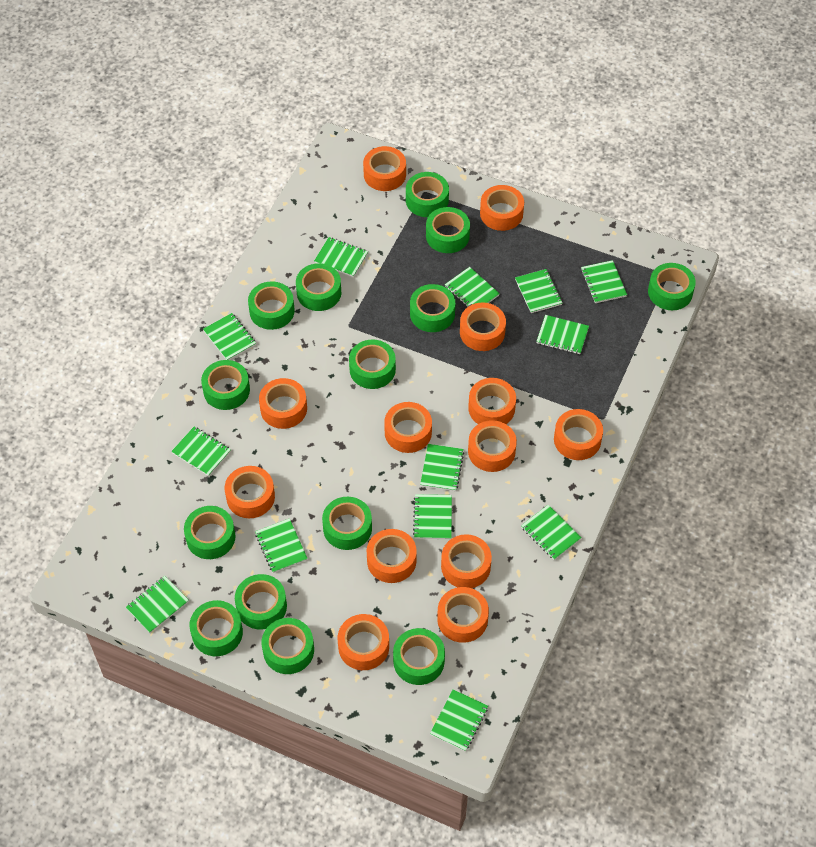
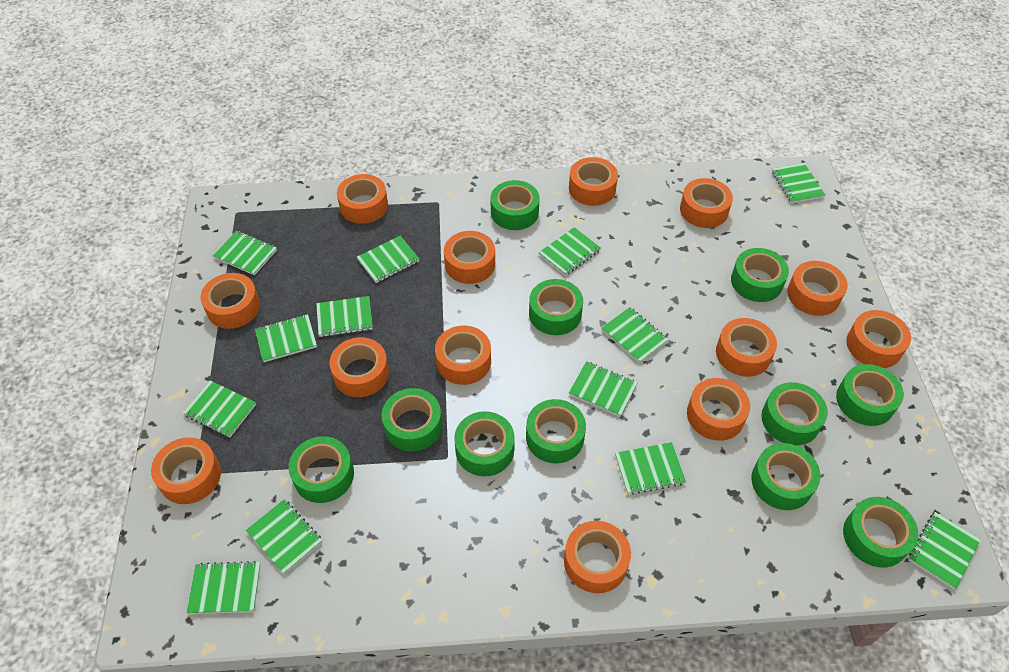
green tape: 14 -> 11

